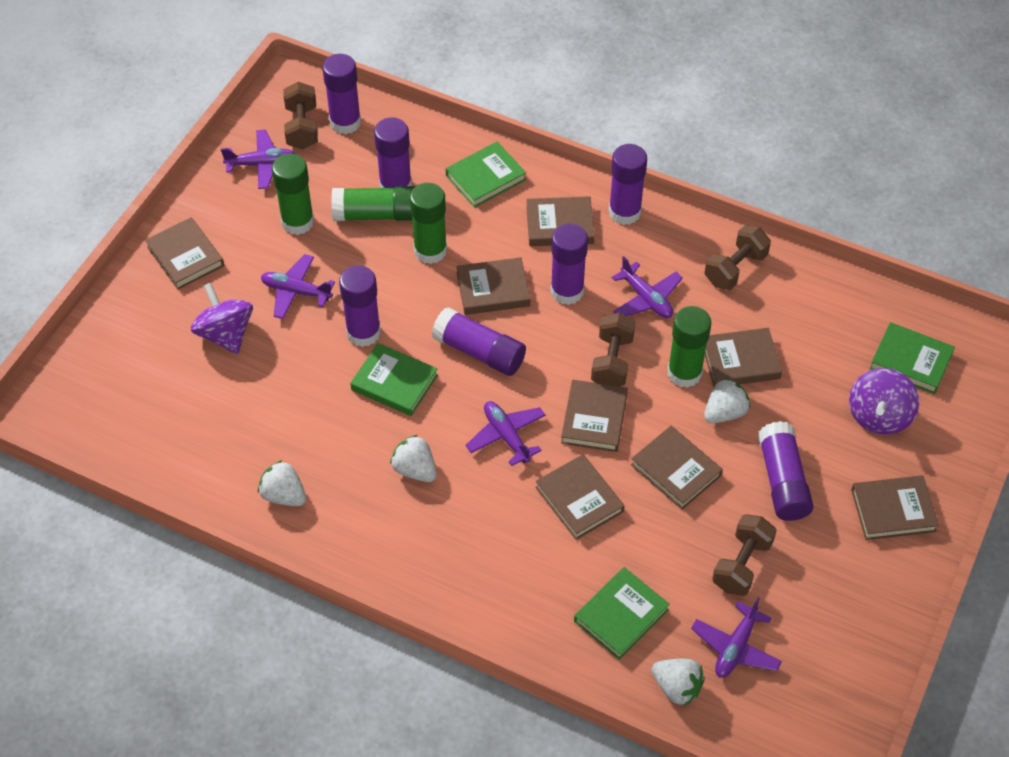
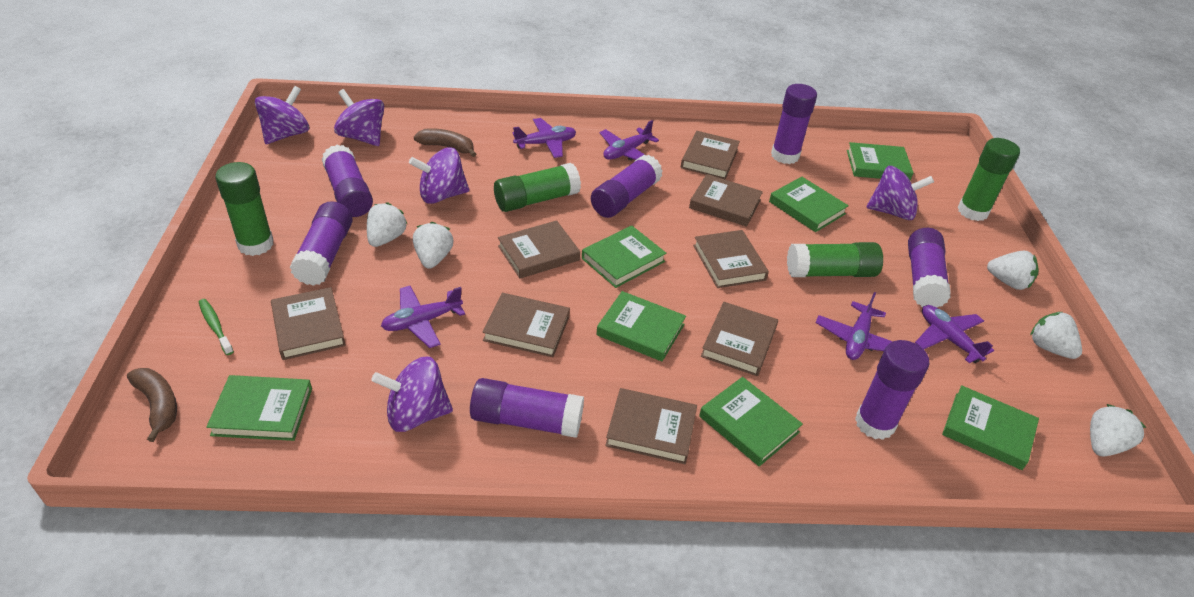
brown banana: 0 -> 2
brown dumbbell: 4 -> 0
green book: 4 -> 7
green toothbrush: 0 -> 1
purple spinning top: 2 -> 5
white strawberry: 4 -> 5

